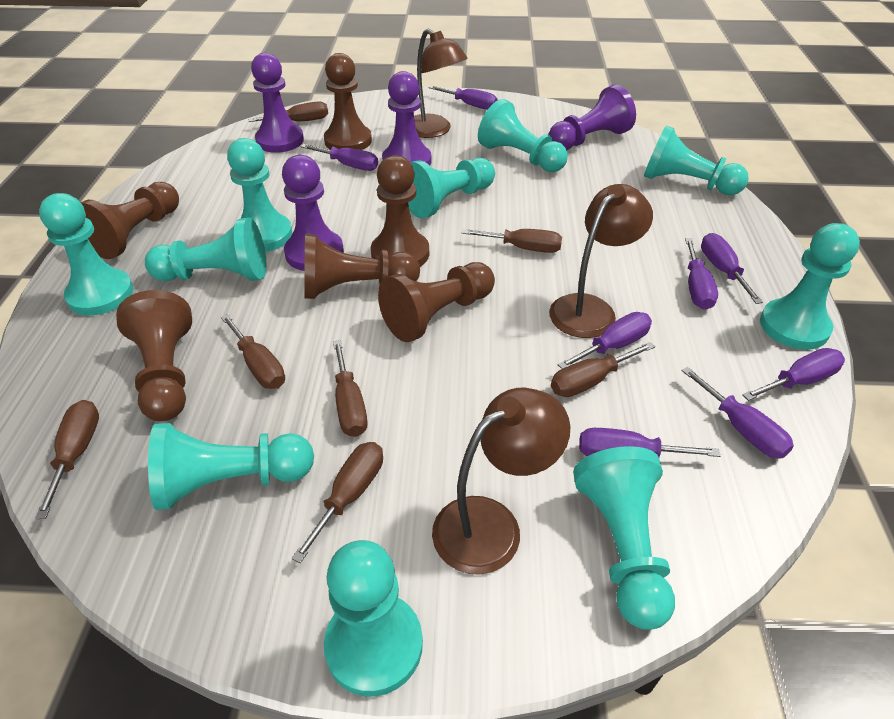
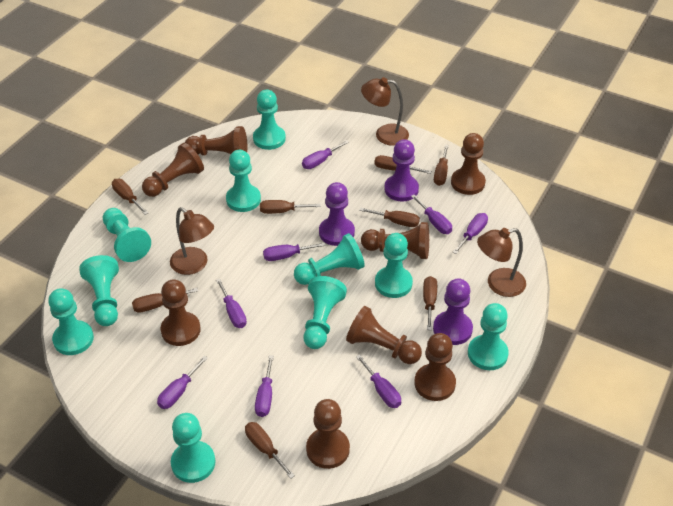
brown pawn: 6 -> 8
brown screwdriver: 7 -> 8
purple pawn: 4 -> 3

